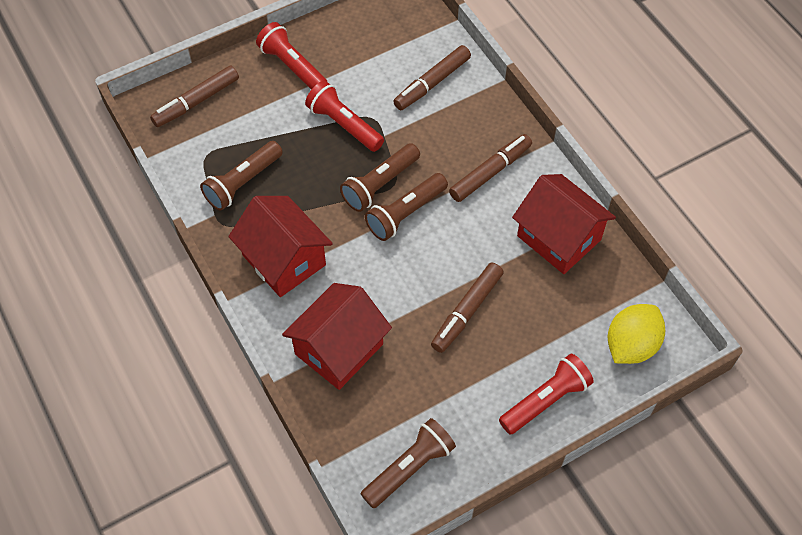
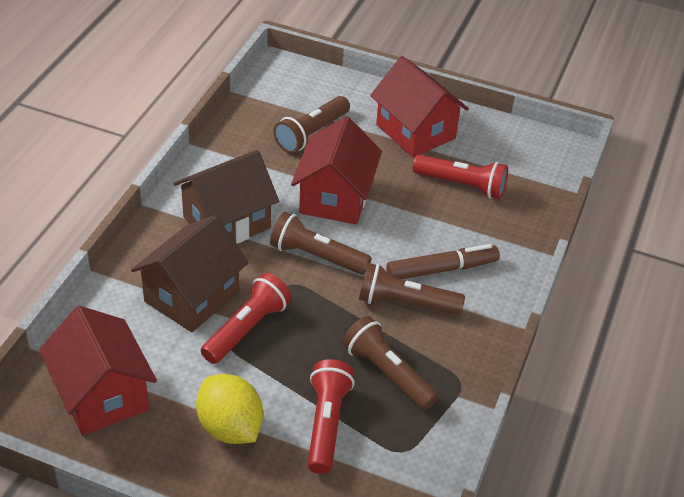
brown house: 0 -> 2
brown marker: 4 -> 1

